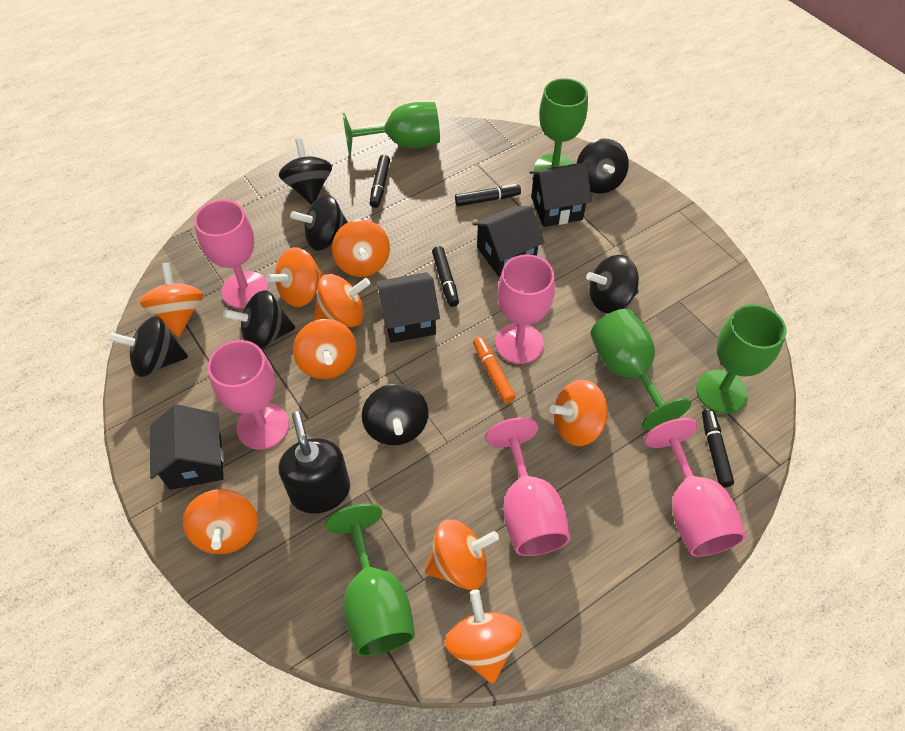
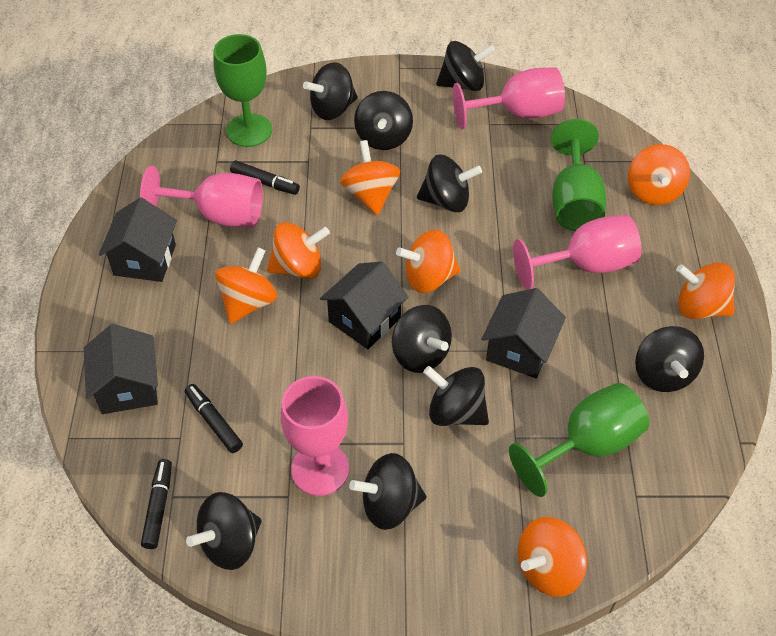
black marker: 4 -> 3
black soap dispenser: 1 -> 0
black spinning top: 7 -> 9
green goblet: 5 -> 3
orange marker: 1 -> 0
orange spinning top: 9 -> 7
pink goblet: 5 -> 4

